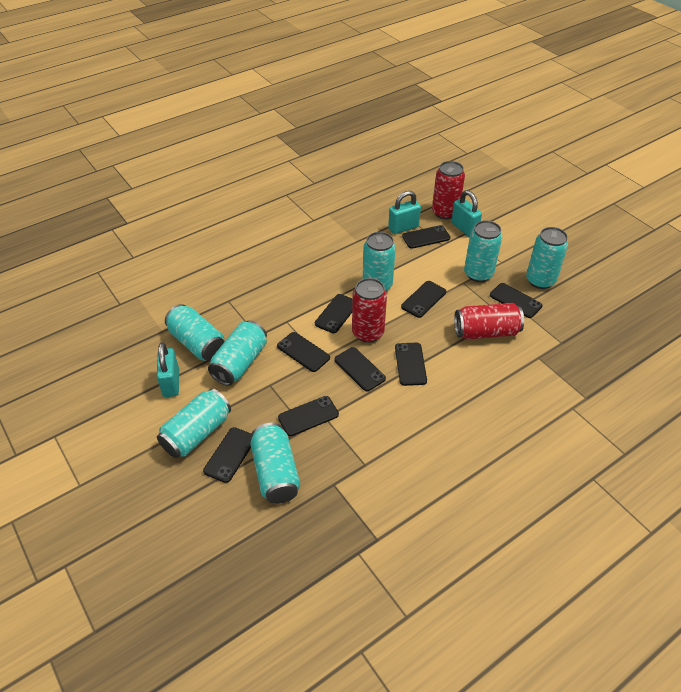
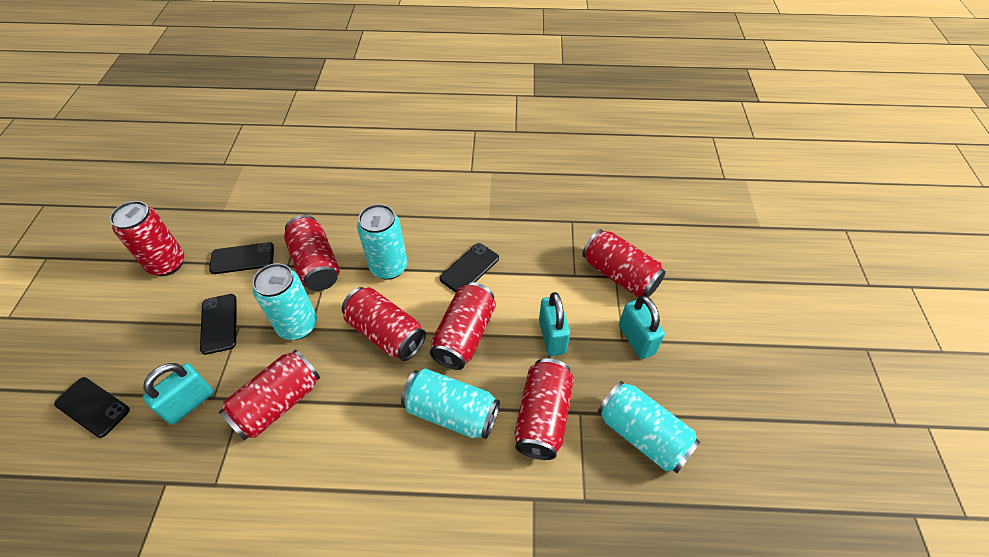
black phone: 9 -> 4
red can: 3 -> 7
turquoise can: 7 -> 4

